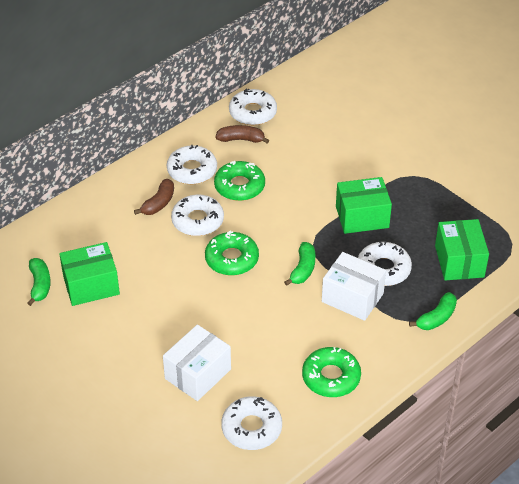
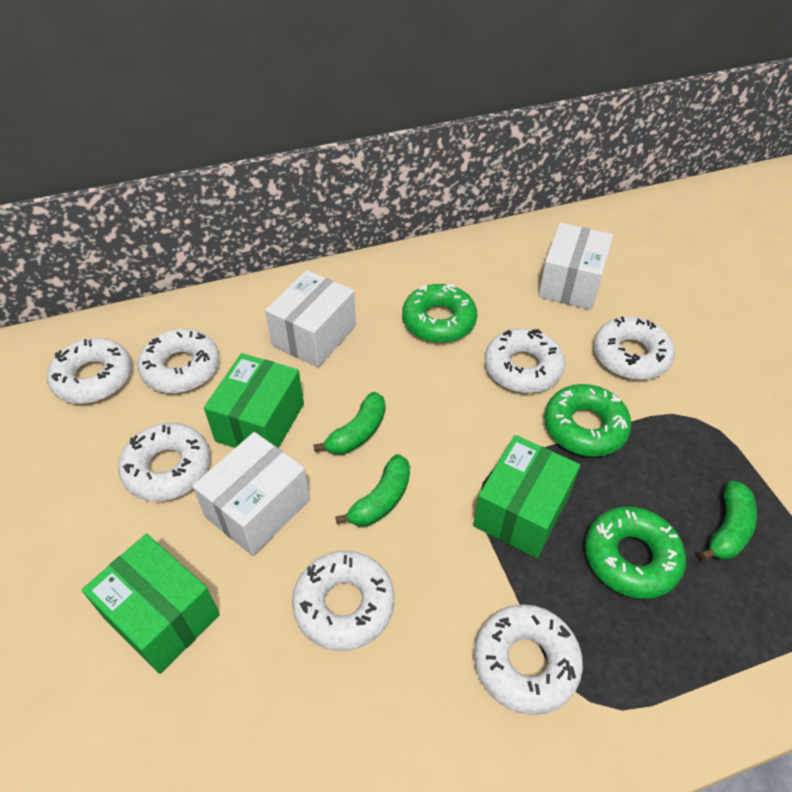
brown banana: 2 -> 0
white box: 2 -> 3
white donut: 5 -> 7

